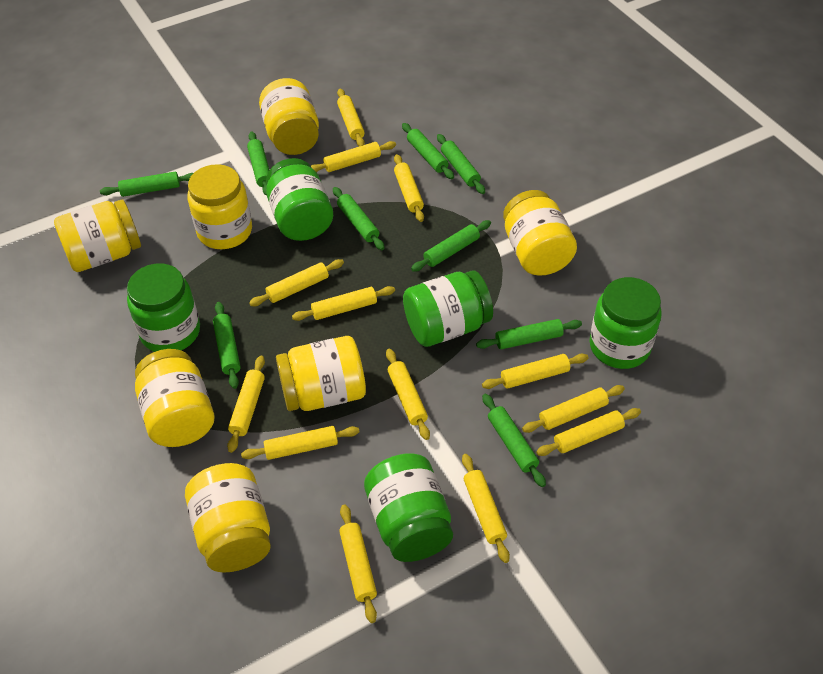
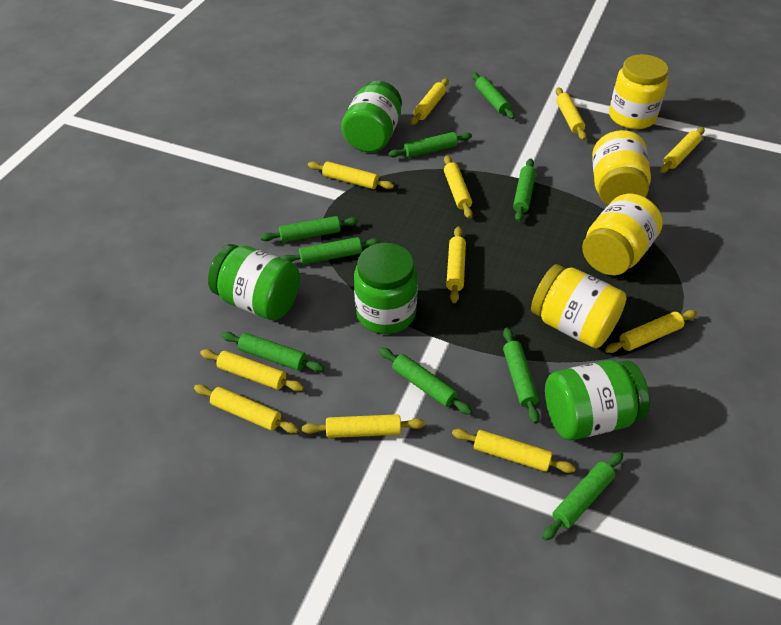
green jar: 5 -> 4
yellow jar: 7 -> 4
yellow rolling pin: 13 -> 11

